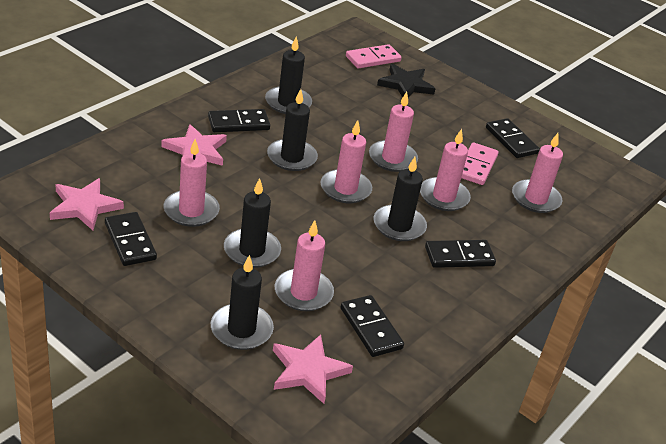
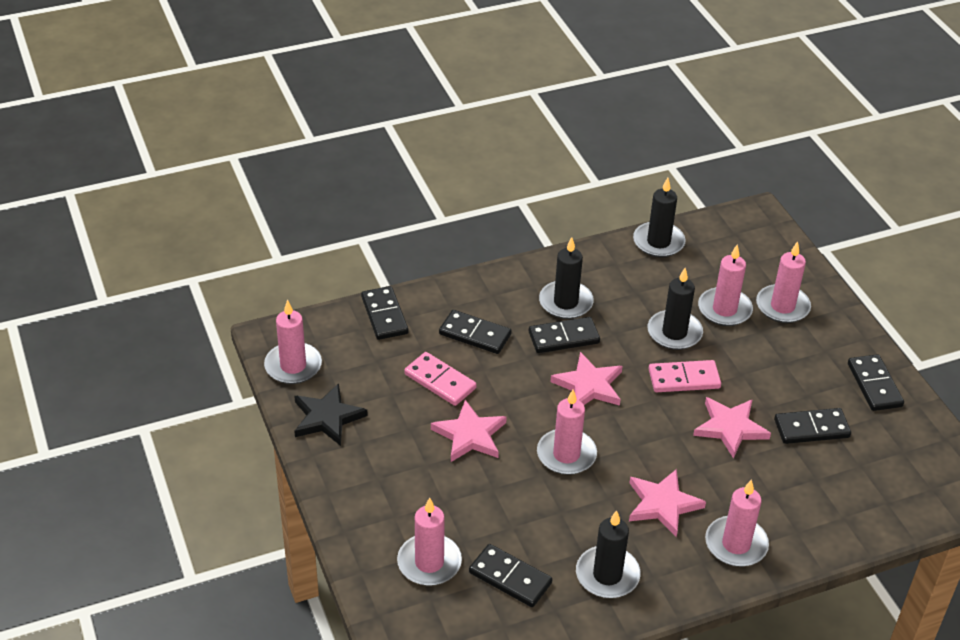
black candle: 5 -> 4
black domino: 5 -> 6
pink star: 3 -> 4

